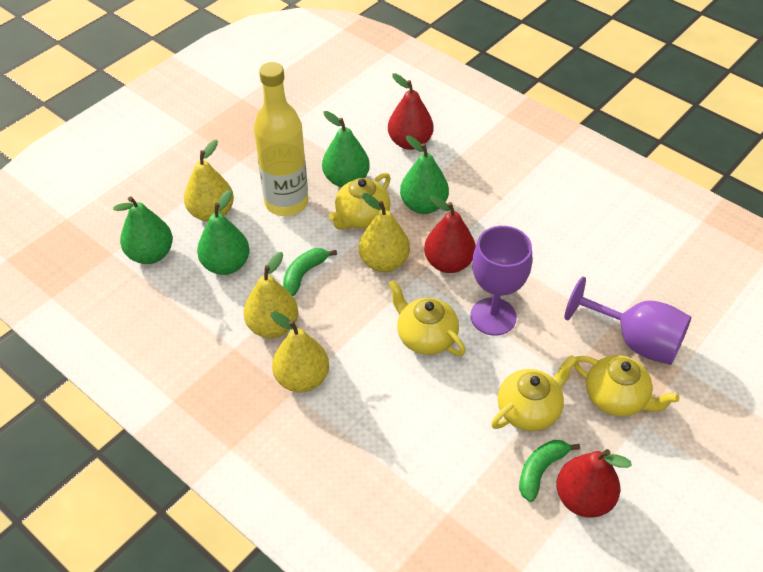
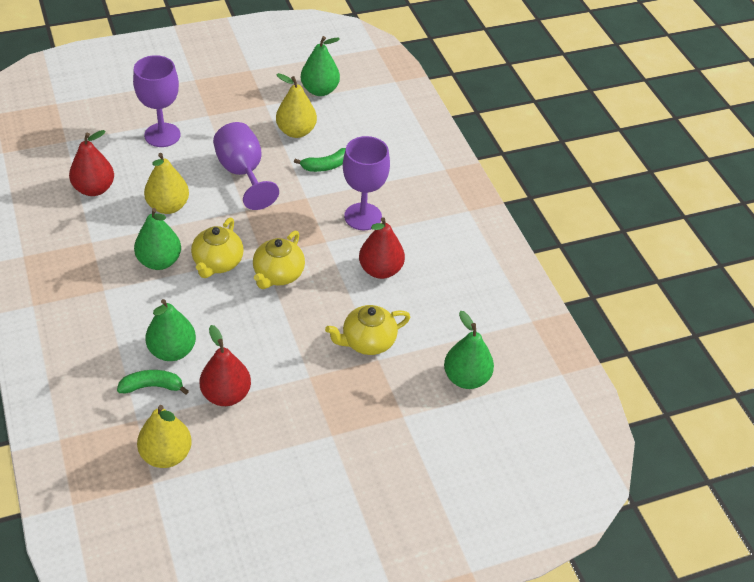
purple goblet: 2 -> 3
yellow bottle: 1 -> 0
yellow pear: 4 -> 3
yellow teapot: 4 -> 3

